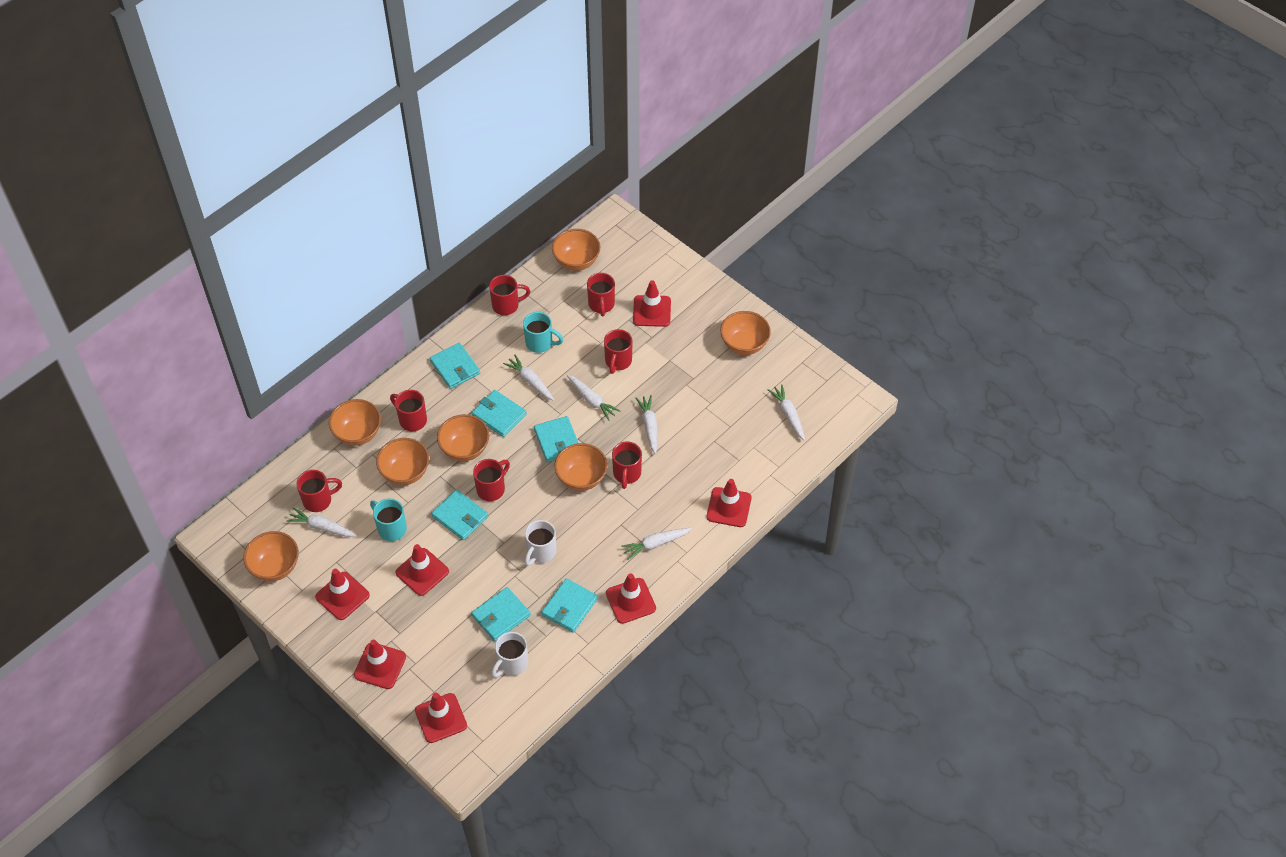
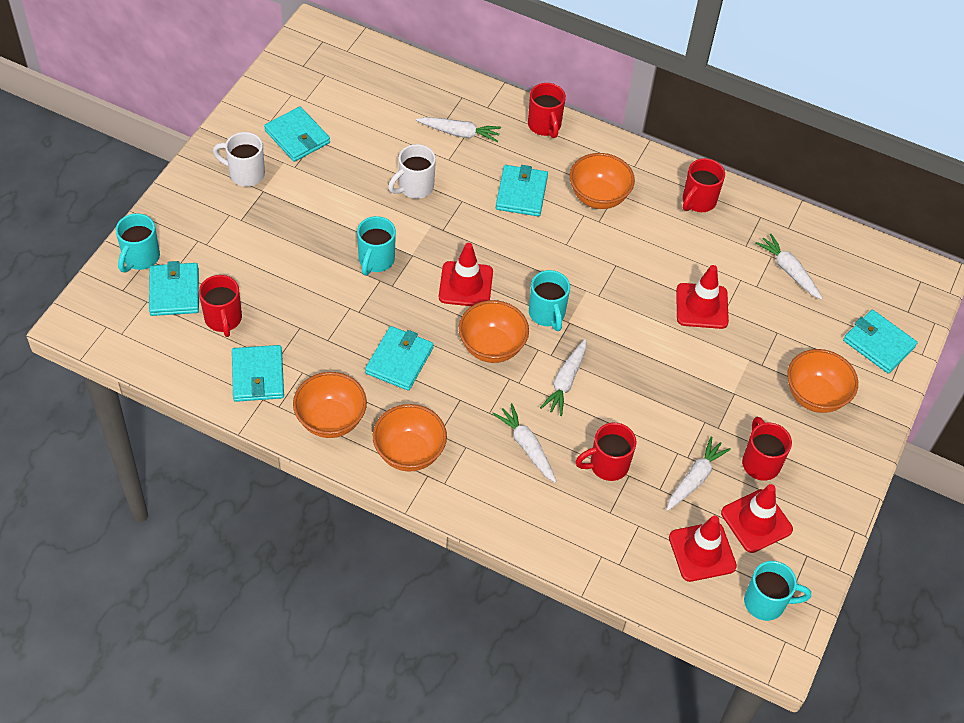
orange bowl: 7 -> 5
red mug: 7 -> 5
red traffic cone: 7 -> 4
turquoise mug: 2 -> 4
white carrot: 6 -> 5

